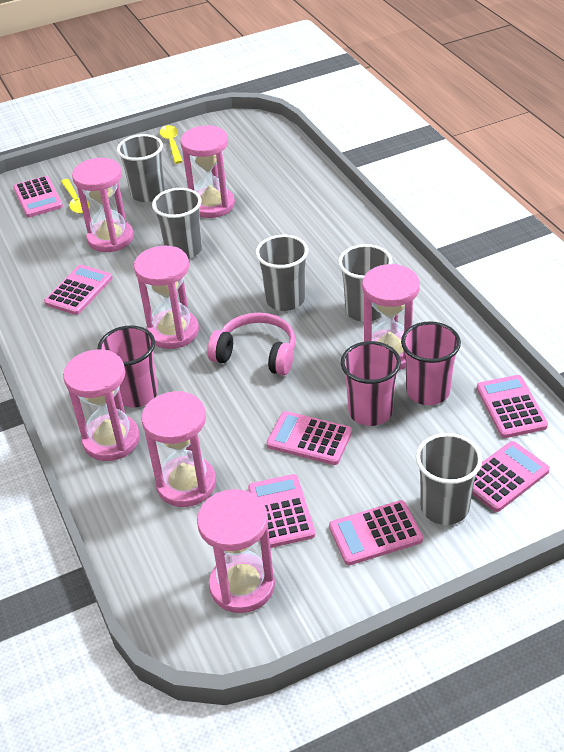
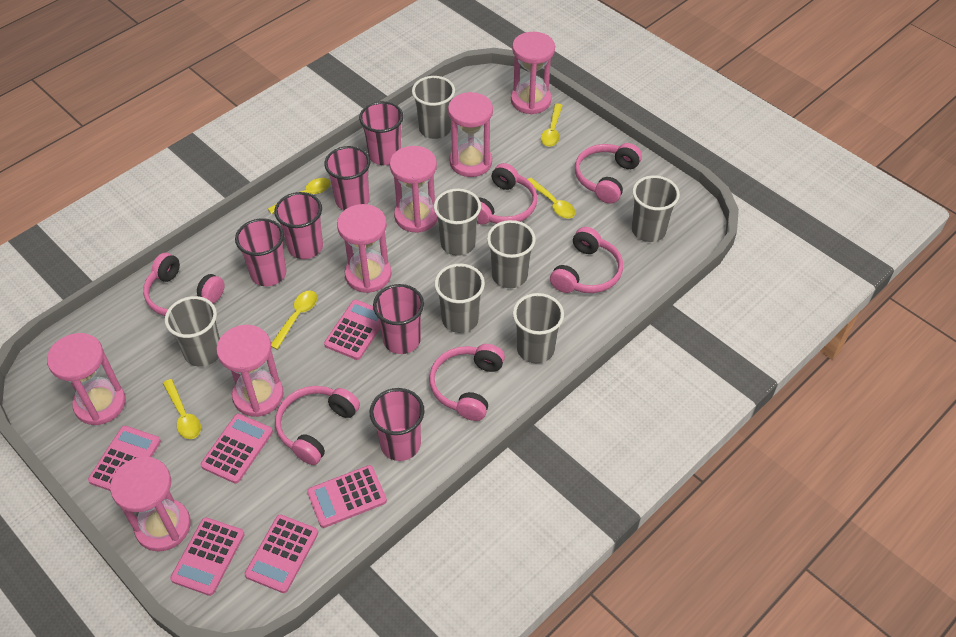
grey cup: 5 -> 7
pink calculator: 7 -> 6
pink cup: 3 -> 6
pink headphones: 1 -> 6
yellow spoon: 2 -> 5

